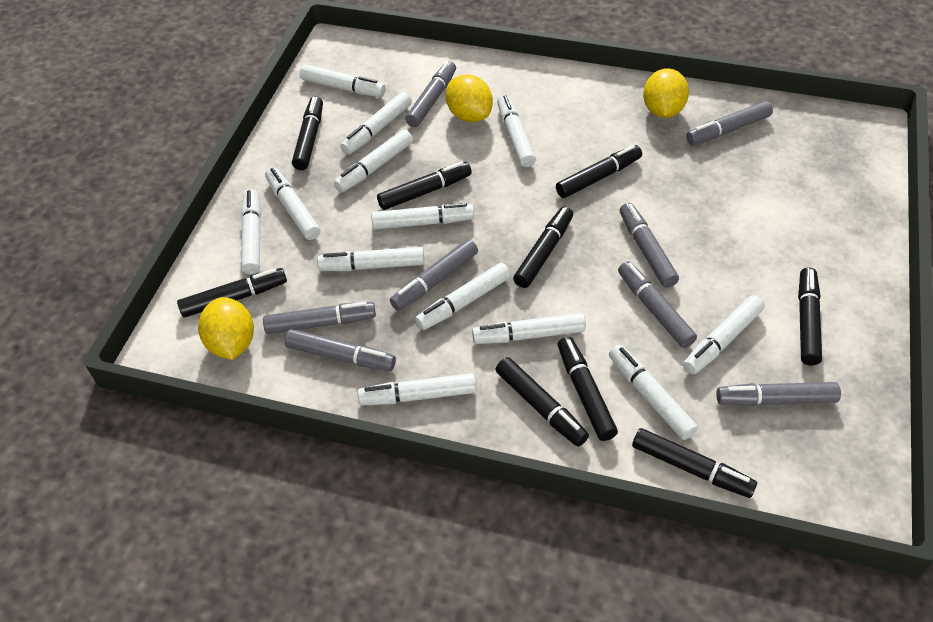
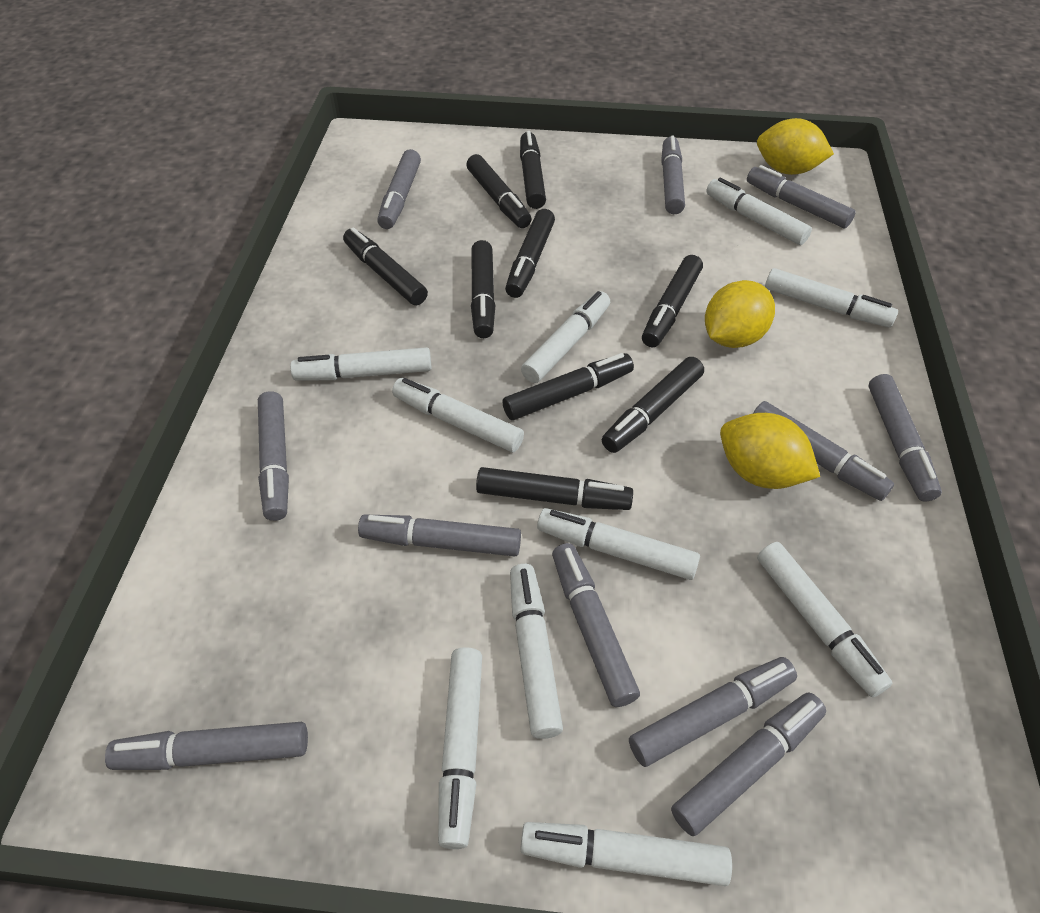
grey marker: 8 -> 11
white marker: 13 -> 10

